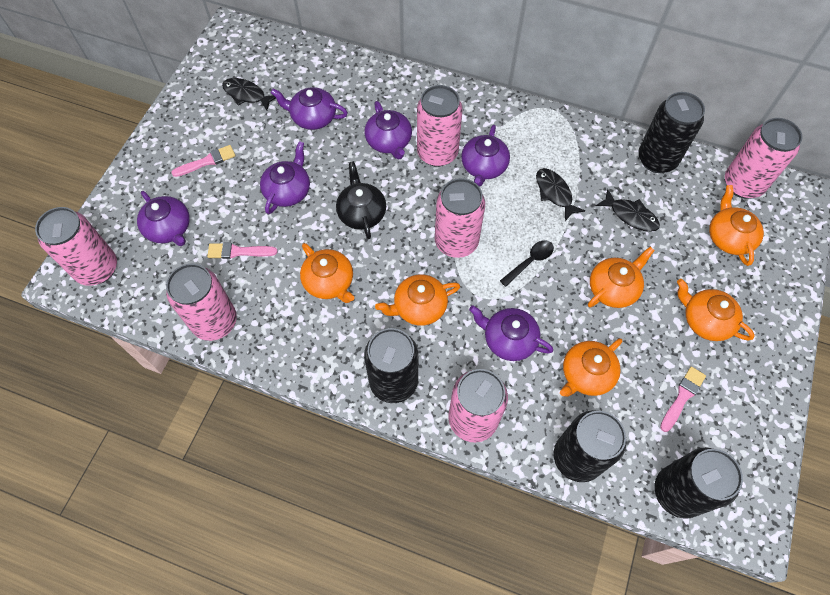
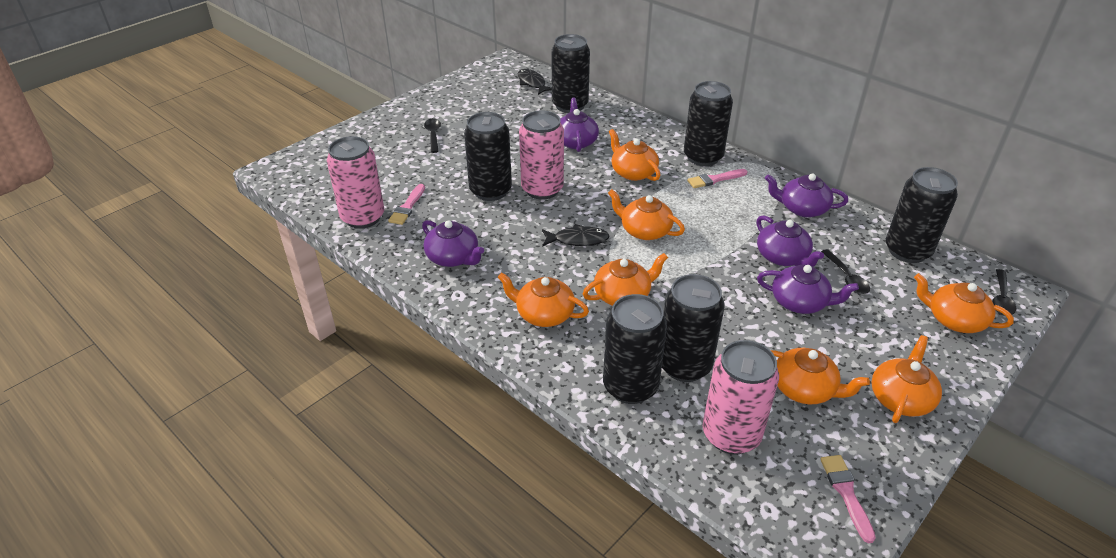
black can: 4 -> 6
black fish: 3 -> 2
black spoon: 1 -> 3
black teapot: 1 -> 0
orange teapot: 6 -> 7
pink can: 6 -> 3
purple teapot: 6 -> 5

